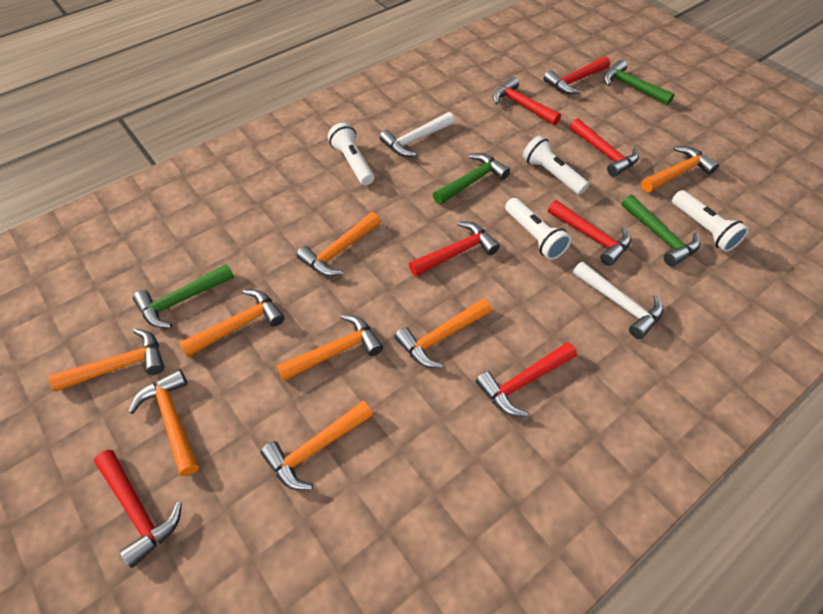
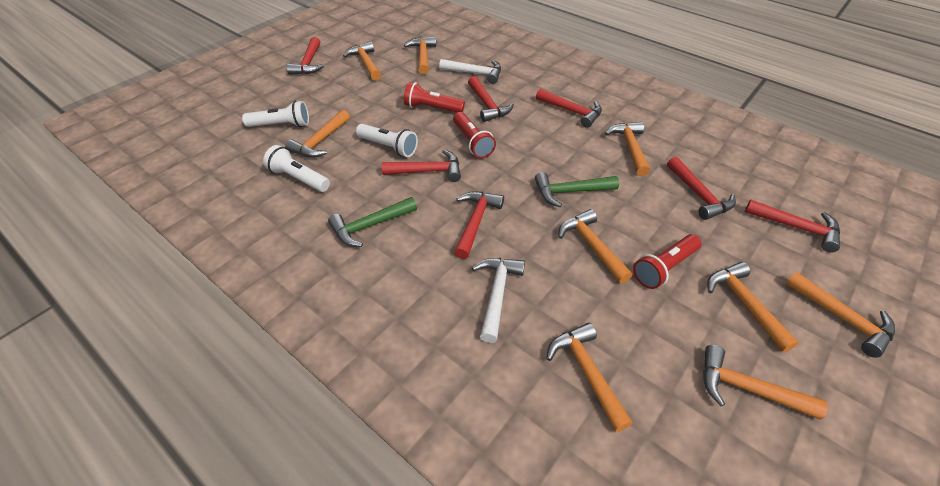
green hammer: 4 -> 2
orange hammer: 8 -> 9
red flashlight: 0 -> 3
white flashlight: 4 -> 3

